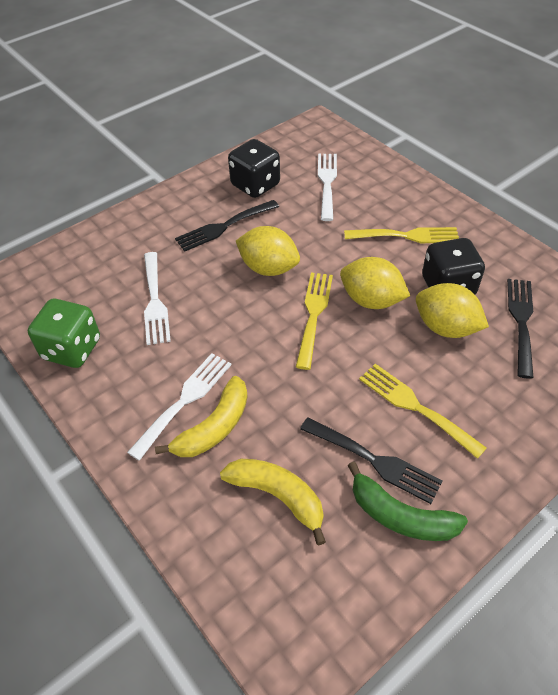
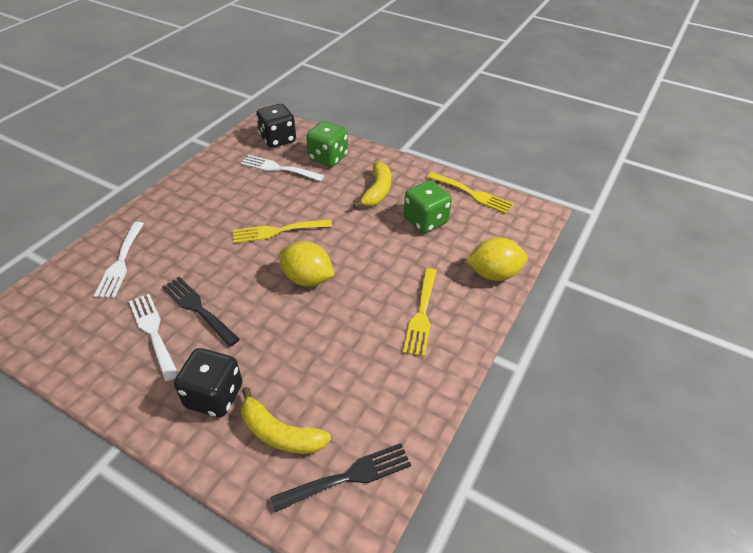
black fork: 3 -> 2
green banana: 1 -> 0
green dice: 1 -> 2
yellow lemon: 3 -> 2

